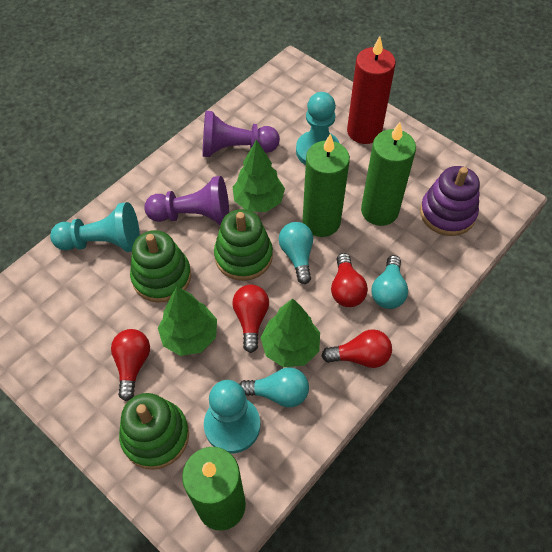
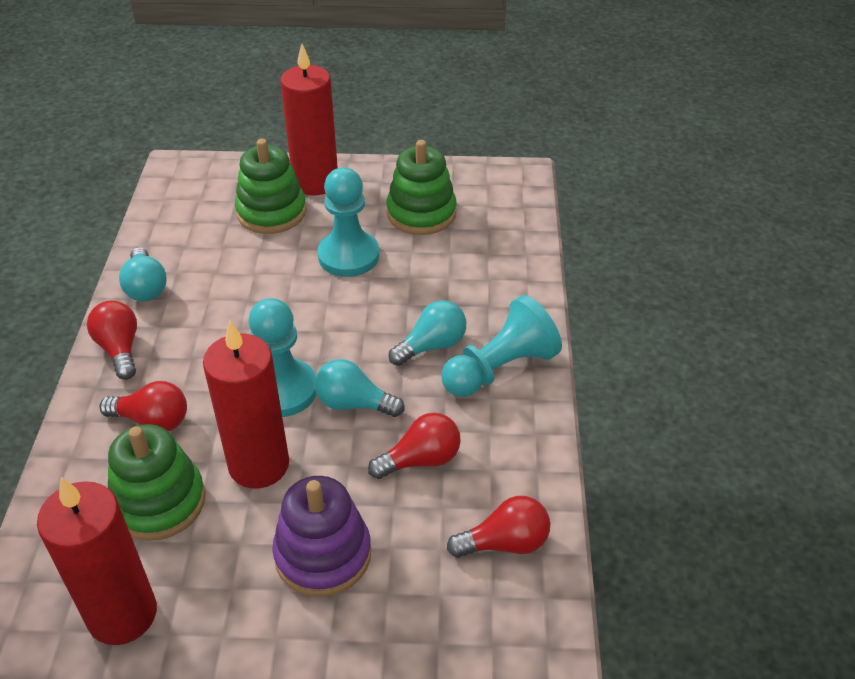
green candle: 3 -> 0
green tree: 3 -> 0
purple pawn: 2 -> 0
red candle: 1 -> 3

